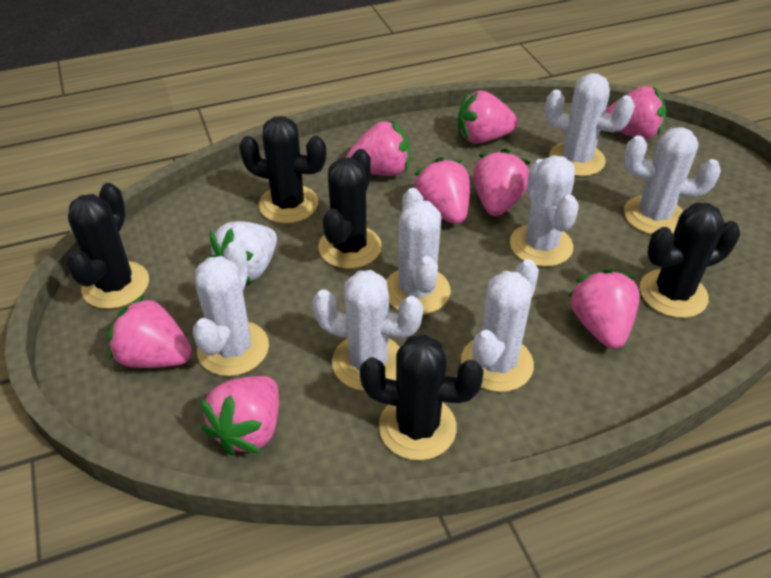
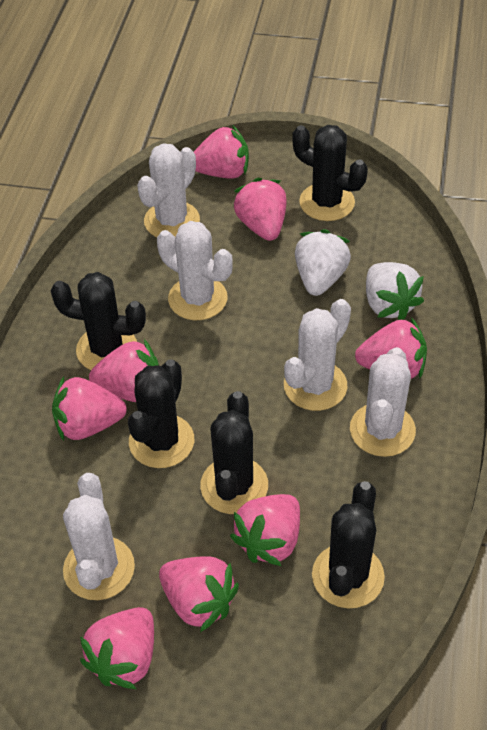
white cactus: 7 -> 5
white strawberry: 1 -> 2

